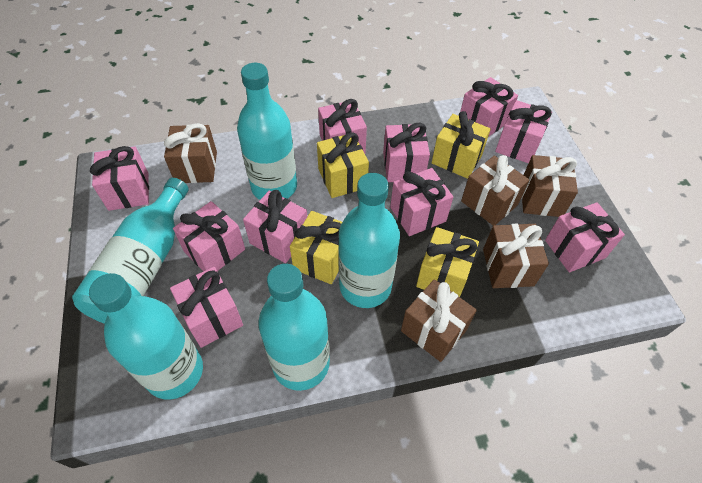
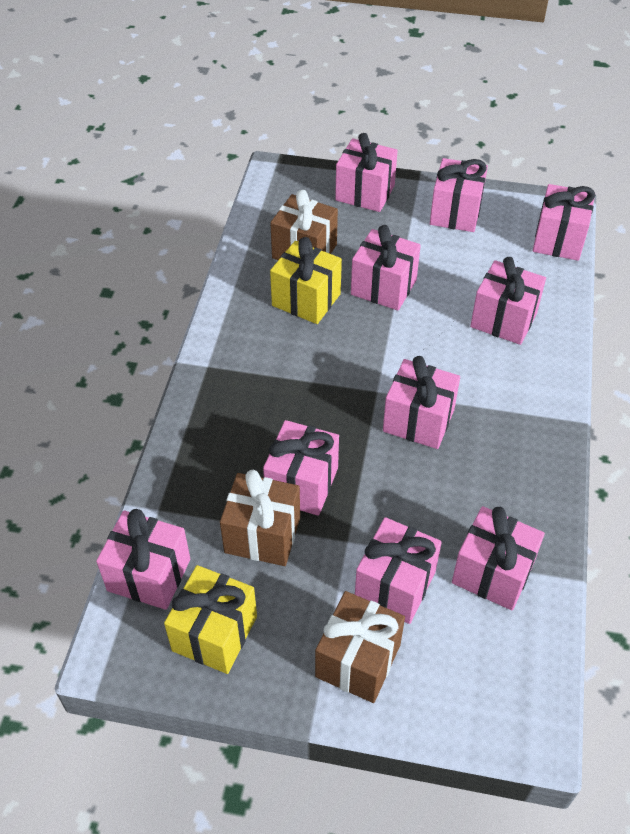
brown gift: 5 -> 3
turquoise bottle: 5 -> 0
yellow gift: 4 -> 2

